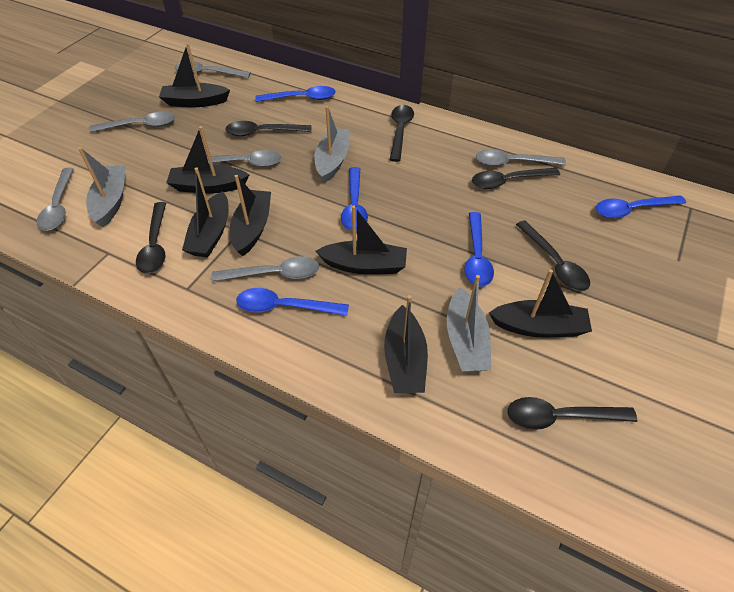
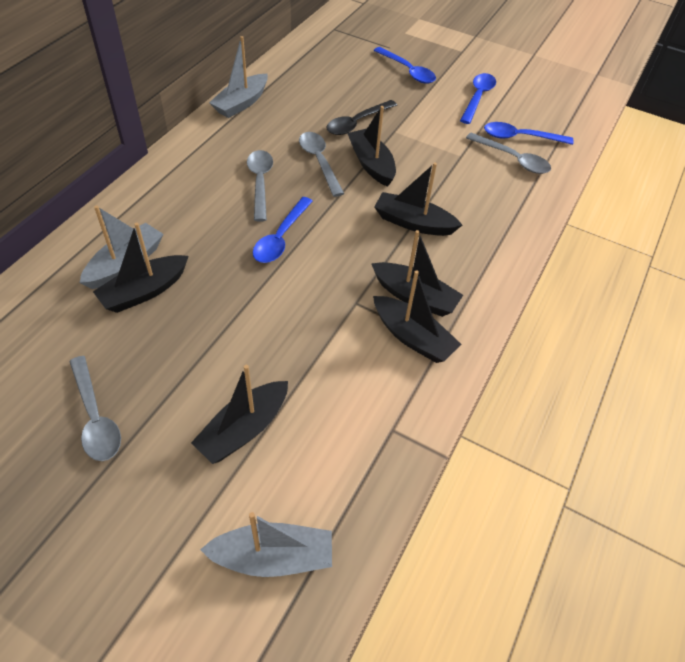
black boat: 7 -> 6
black spoon: 6 -> 1
blue spoon: 5 -> 4
grey spoon: 6 -> 4

